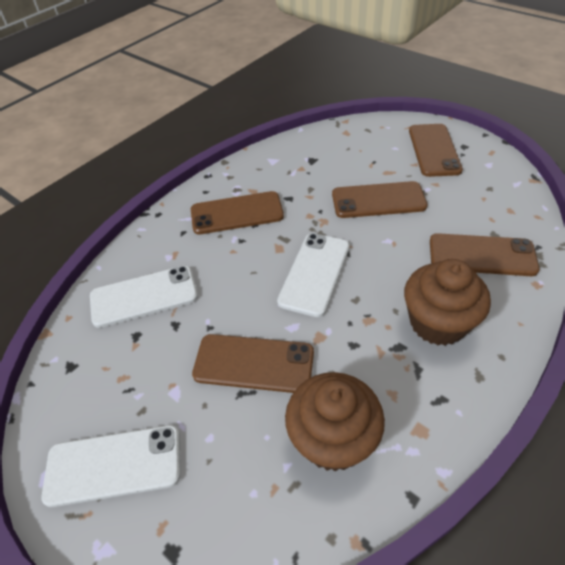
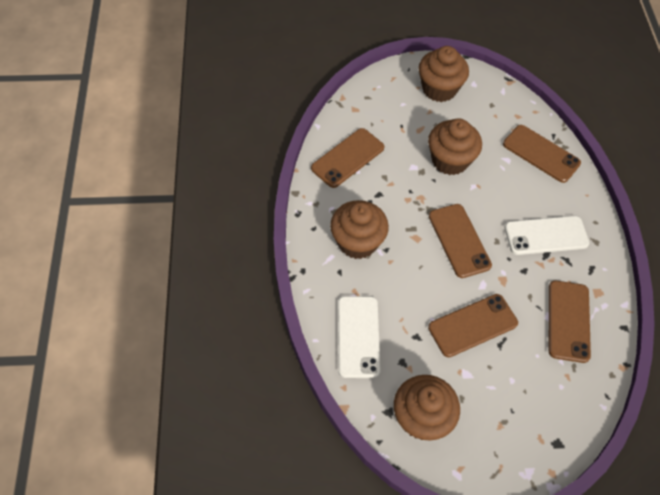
brown cupcake: 2 -> 4
white phone: 3 -> 2

